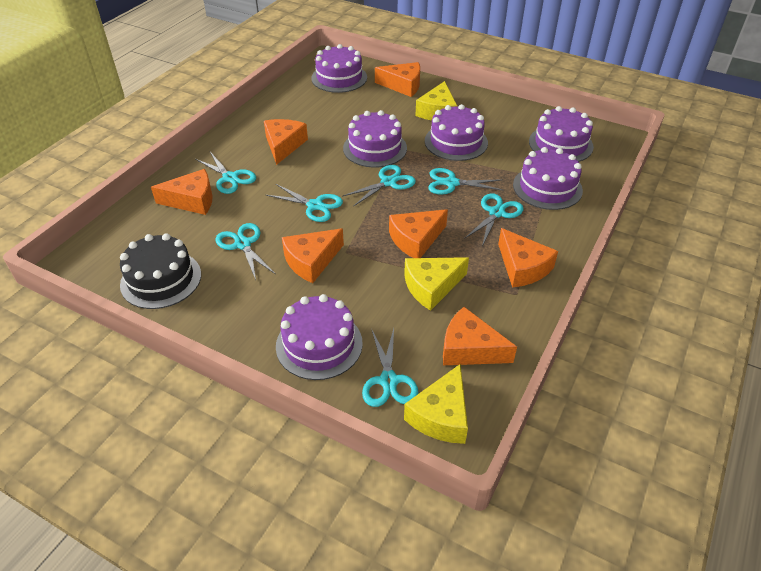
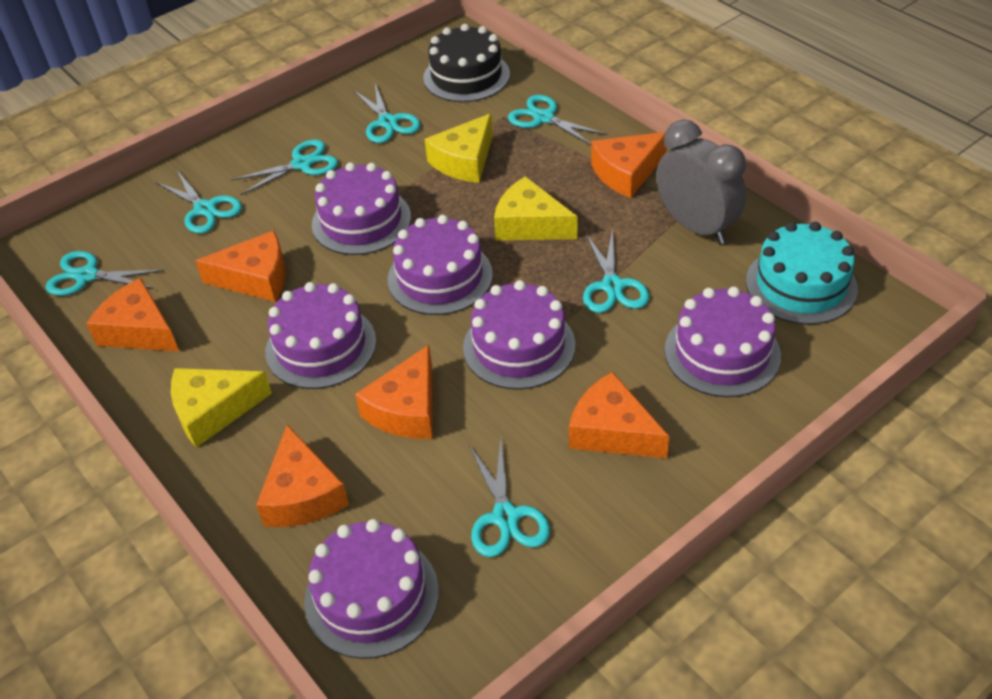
grey clock: 0 -> 1
orange cheese: 7 -> 6
turquoise cake: 0 -> 1

